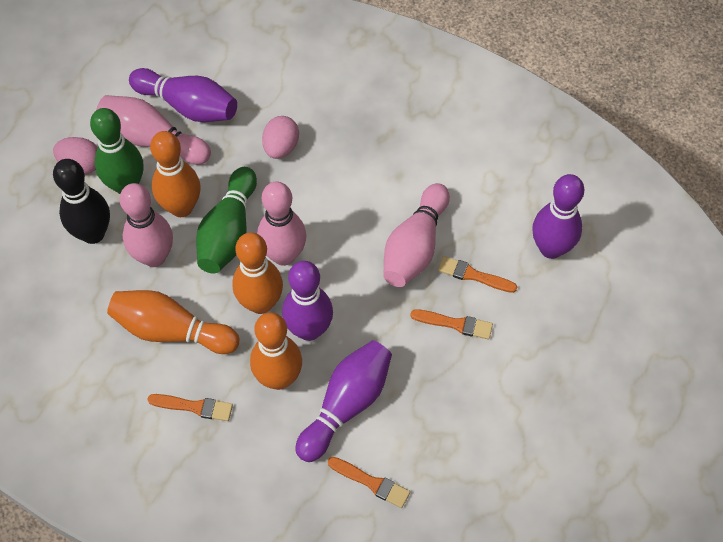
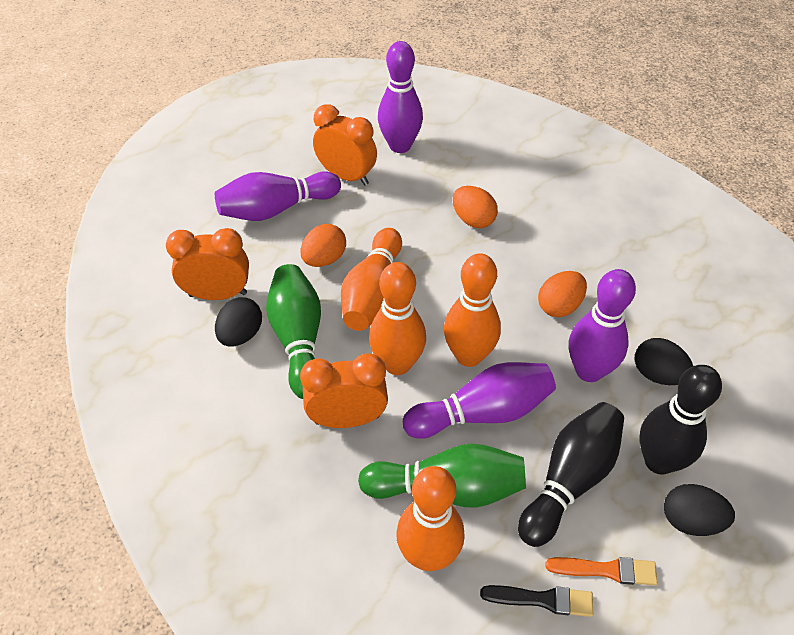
black bowling pin: 1 -> 2
black brush: 0 -> 1
black egg: 0 -> 3
orange brush: 4 -> 1
orange clock: 0 -> 3
orange egg: 0 -> 3
pink bowling pin: 4 -> 0
pink egg: 2 -> 0

